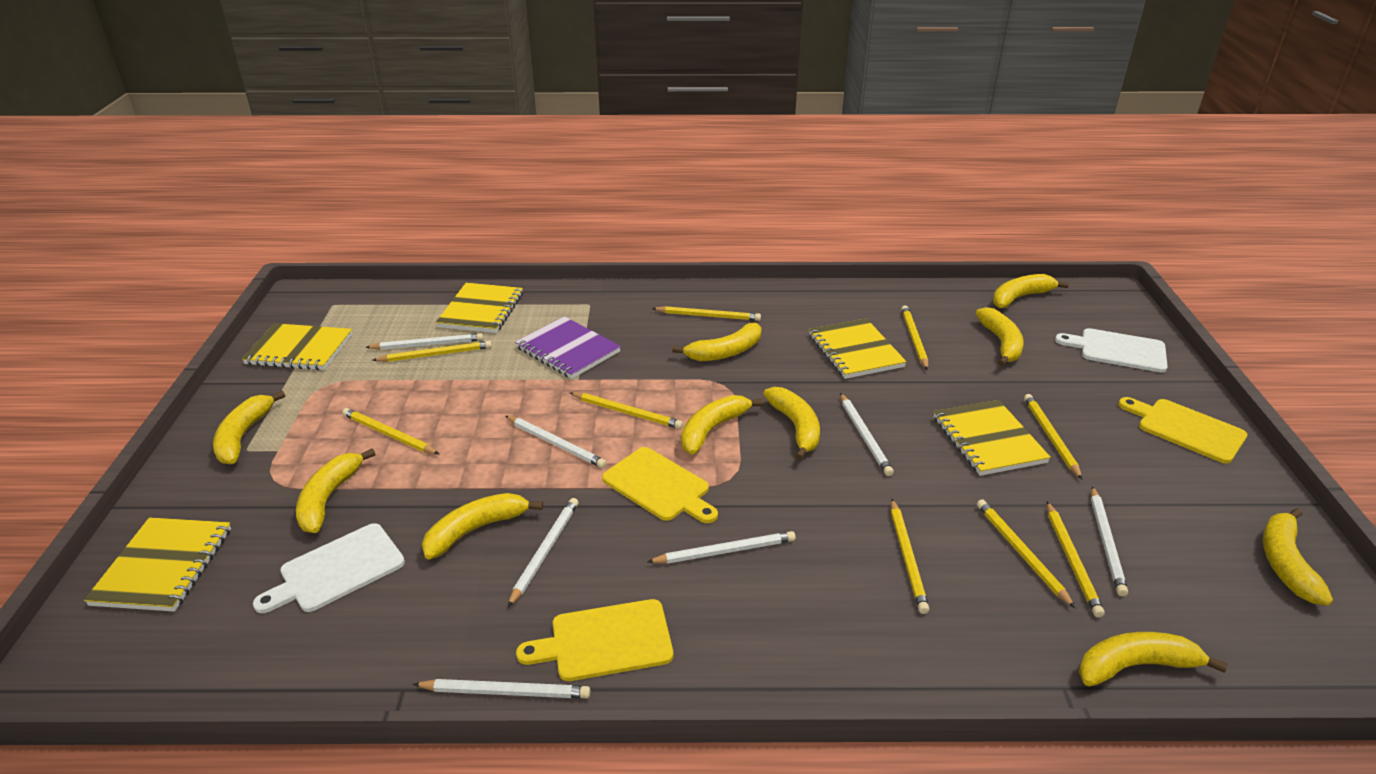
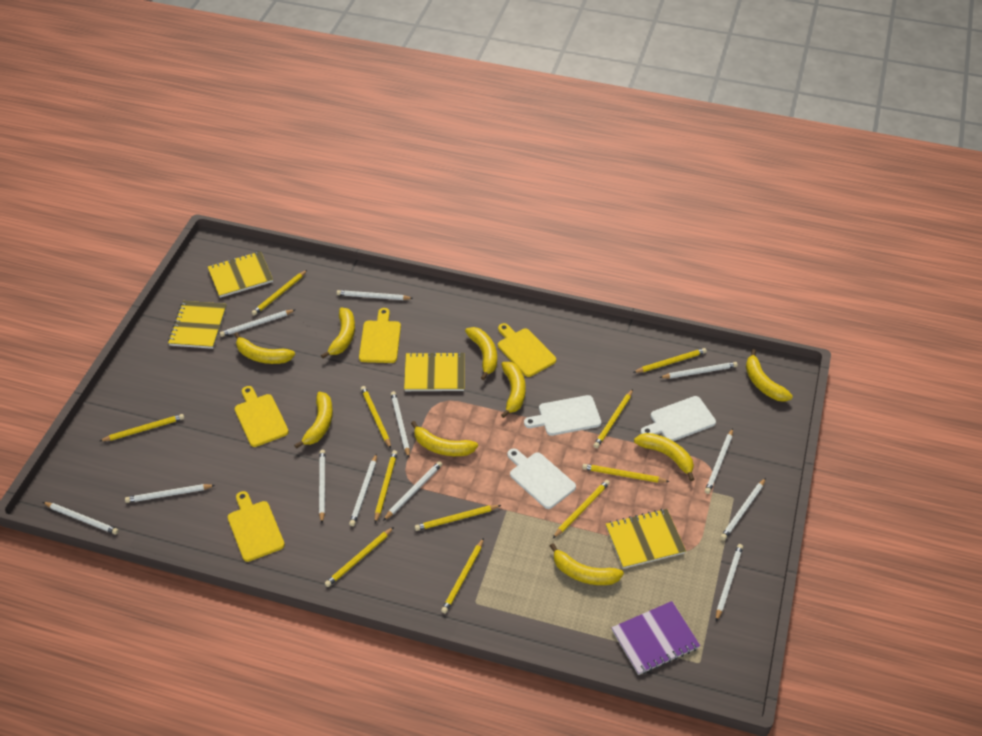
white cutting board: 2 -> 3
white pencil: 7 -> 12
yellow banana: 10 -> 9
yellow cutting board: 3 -> 4
yellow notebook: 5 -> 4
yellow pencil: 9 -> 11

